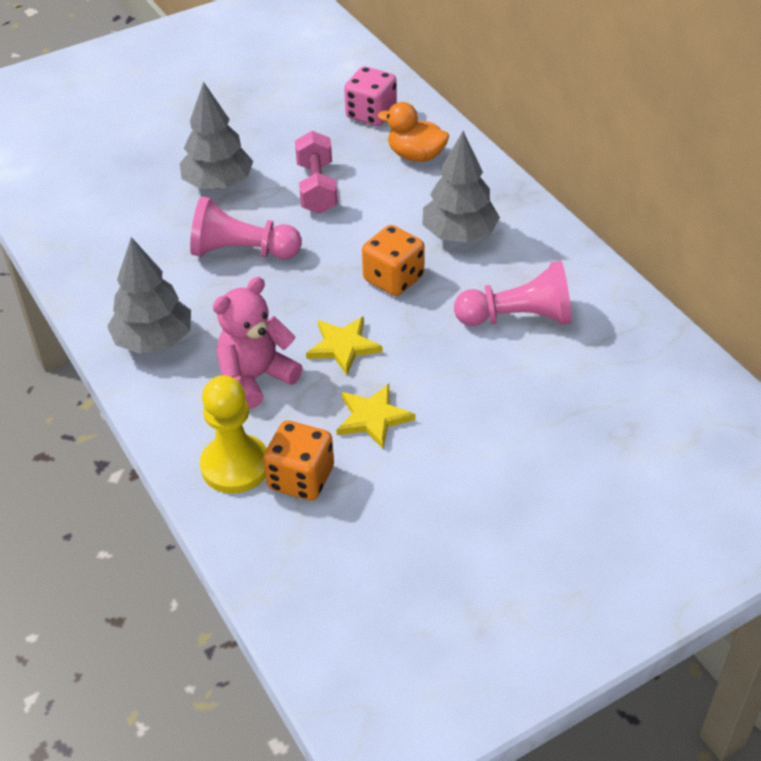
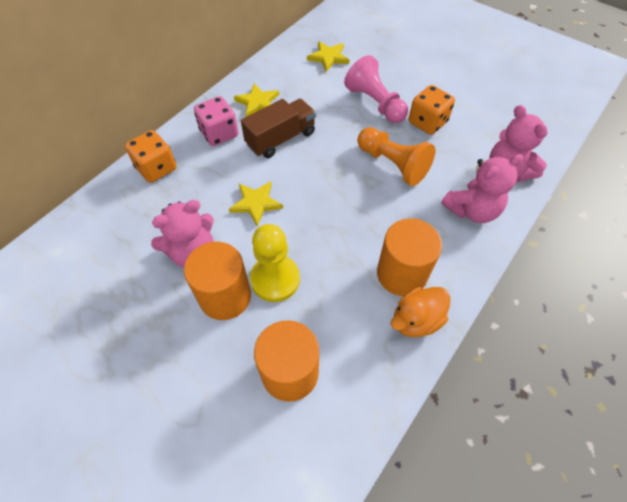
brown truck: 0 -> 1
grey tree: 3 -> 0
orange cylinder: 0 -> 3
orange pawn: 0 -> 1
pink dumbbell: 1 -> 0
pink pawn: 2 -> 1
pink teddy bear: 1 -> 3
yellow star: 2 -> 3

